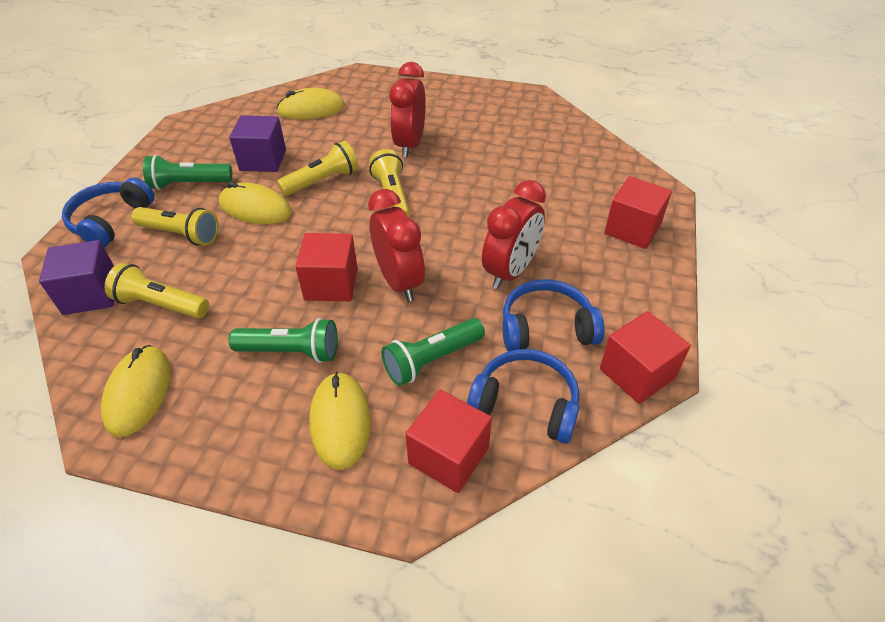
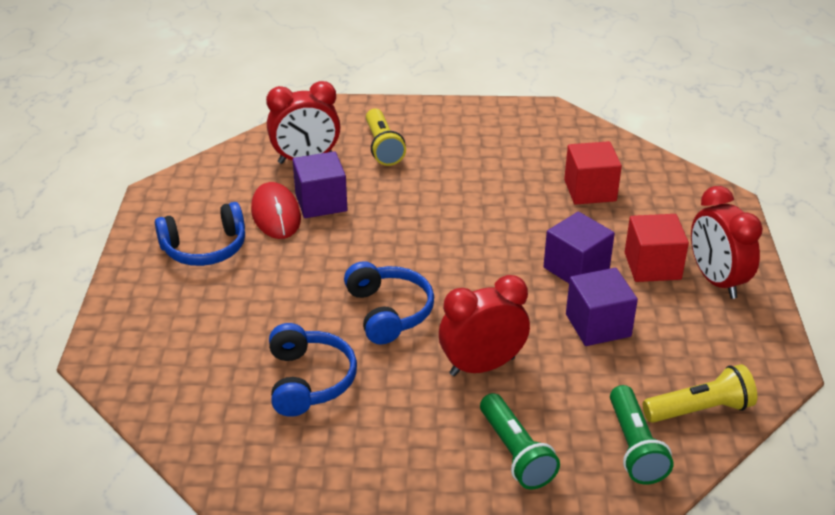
green flashlight: 3 -> 2
purple cube: 2 -> 3
red cube: 4 -> 2
red mouse: 0 -> 1
yellow flashlight: 4 -> 2
yellow mouse: 4 -> 0

